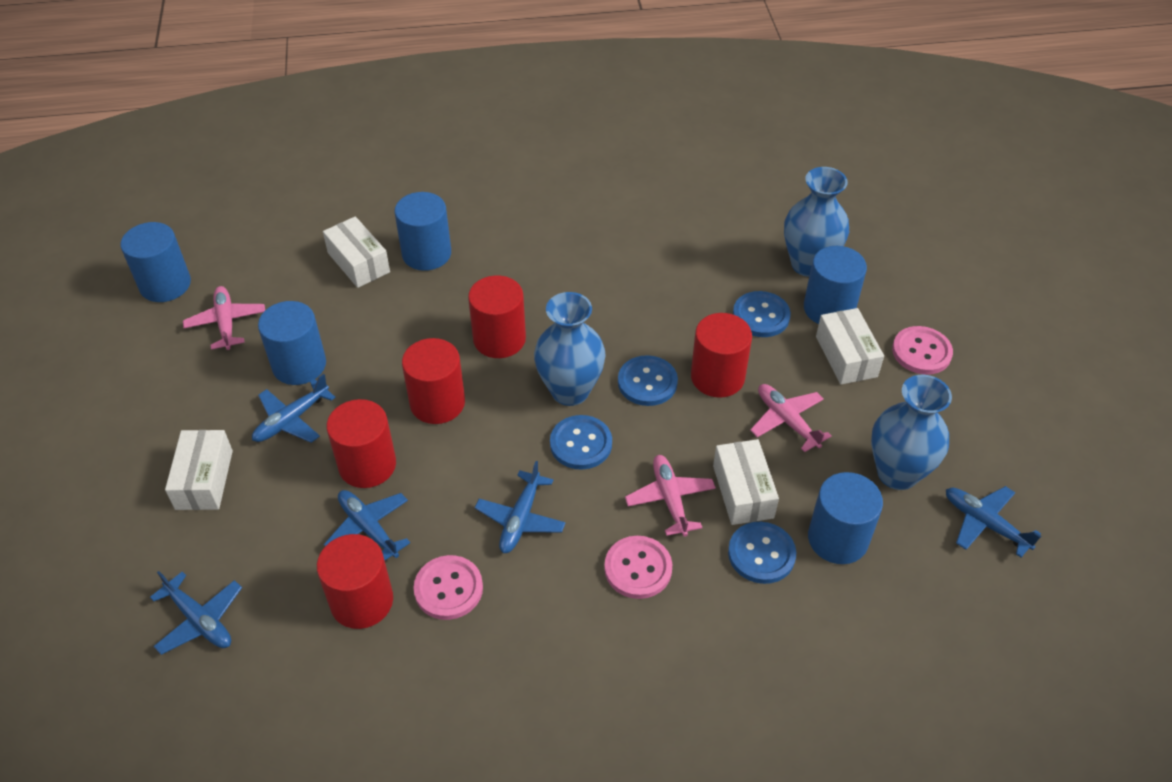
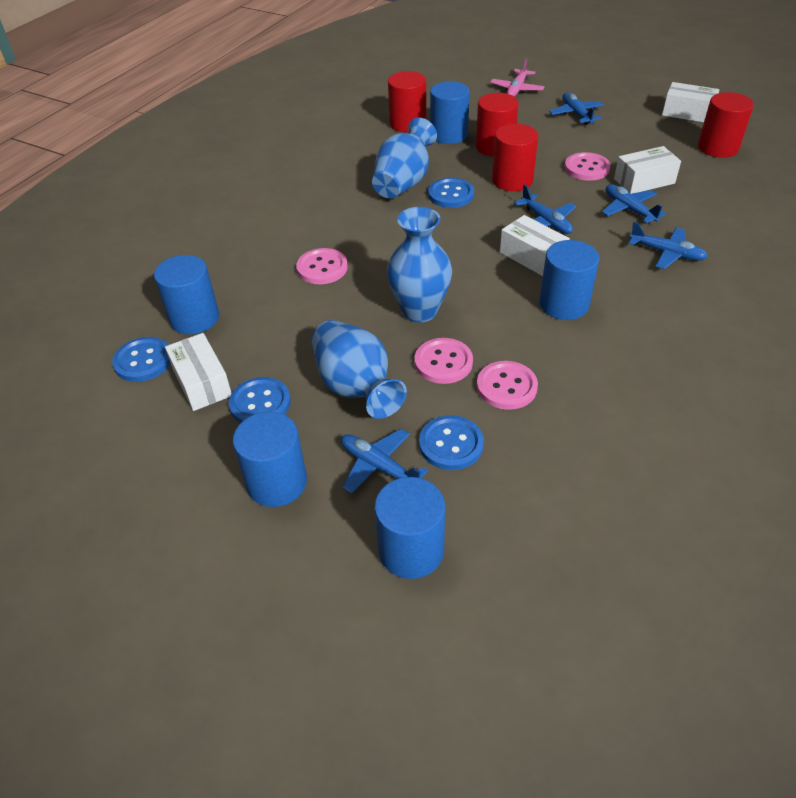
pink button: 3 -> 4
pink plane: 3 -> 1
red cylinder: 5 -> 4

